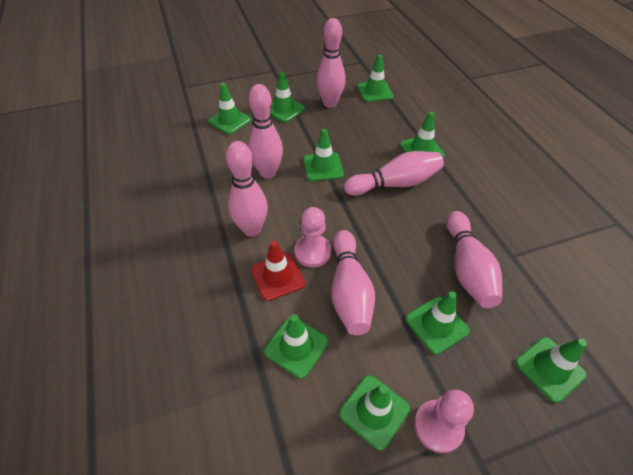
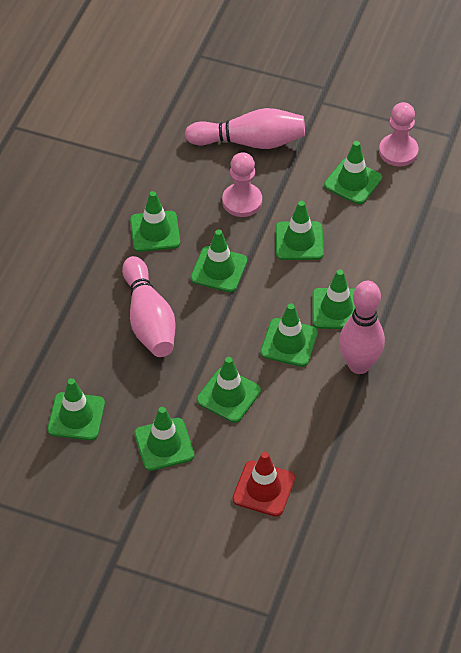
pink bowling pin: 6 -> 3

